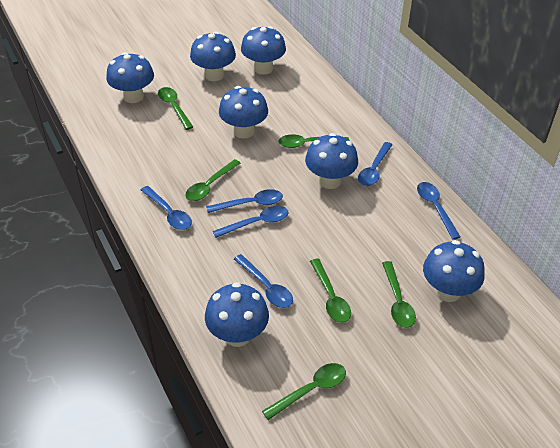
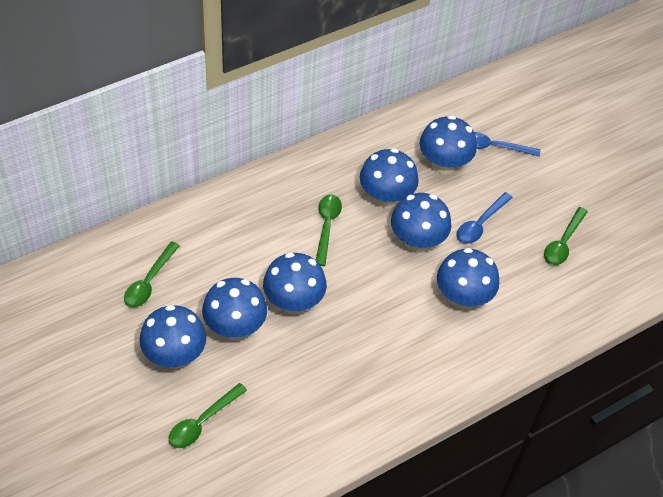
blue spoon: 6 -> 2
green spoon: 6 -> 4

